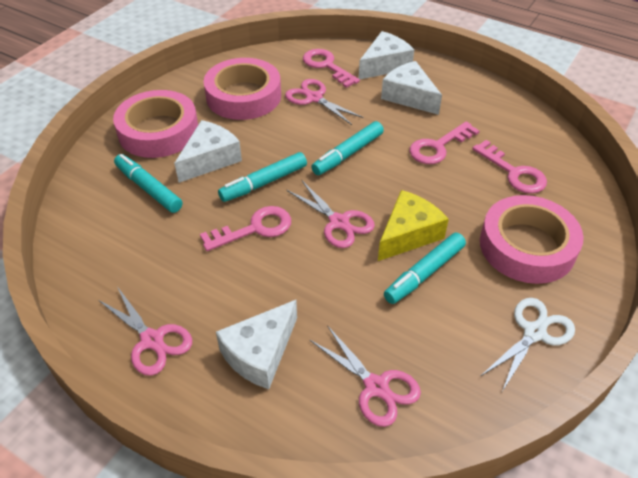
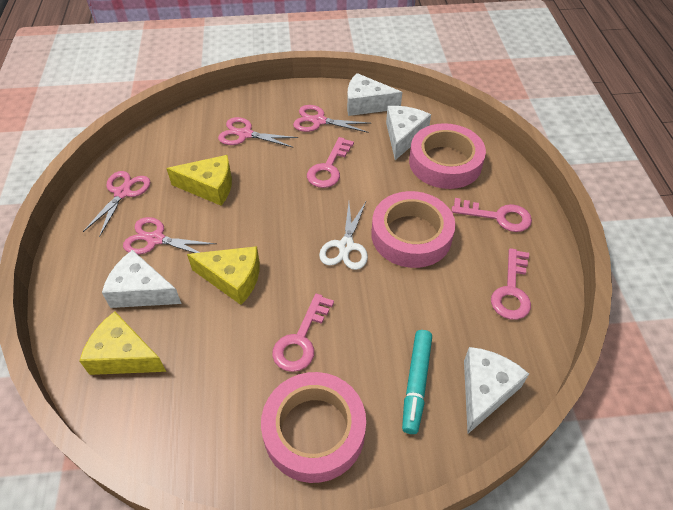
turquoise marker: 4 -> 1
yellow cheese: 1 -> 3

